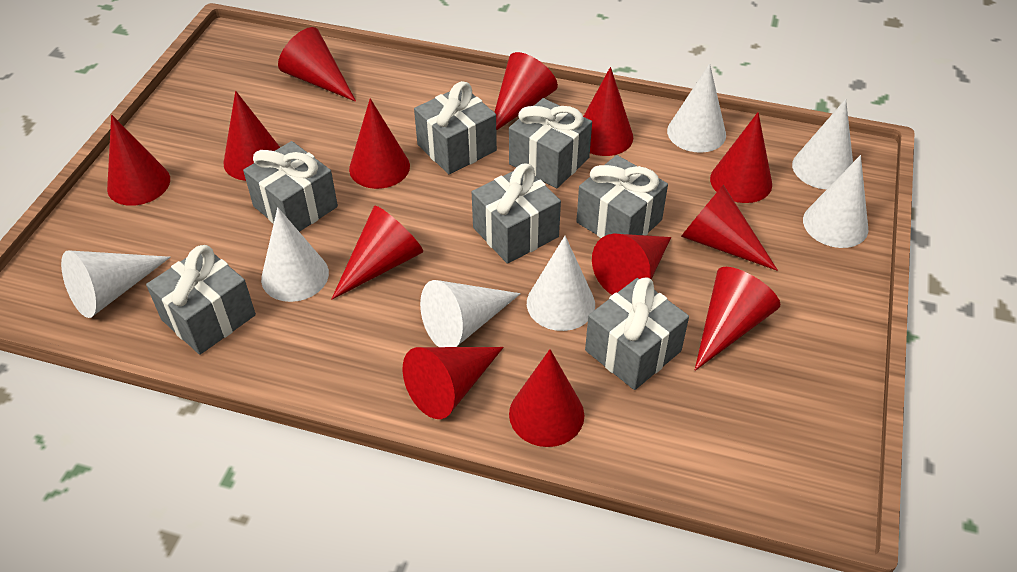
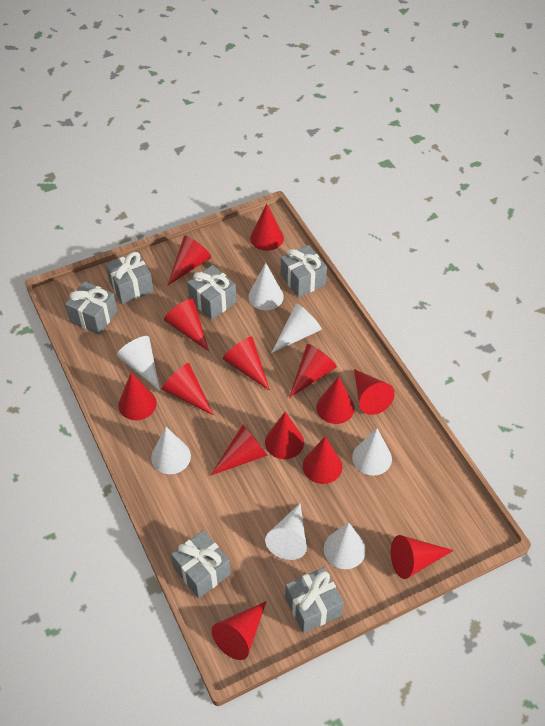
grey gift: 7 -> 6
red cone: 13 -> 14

